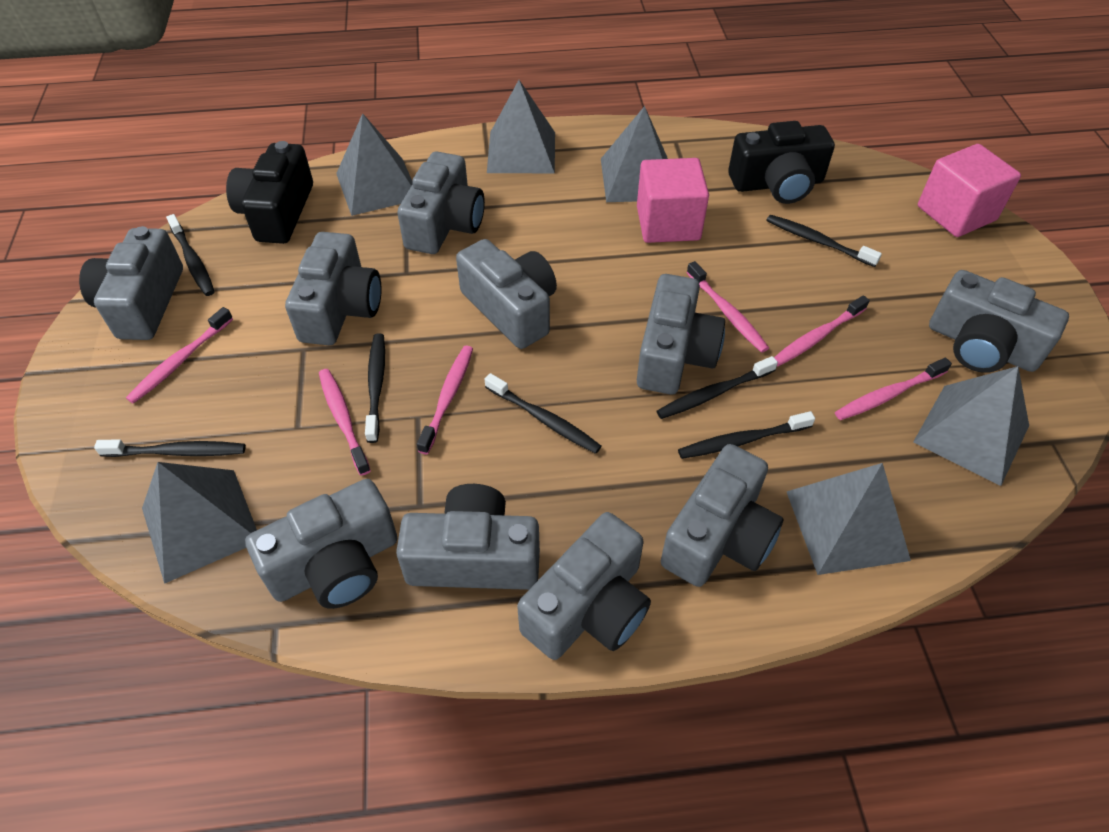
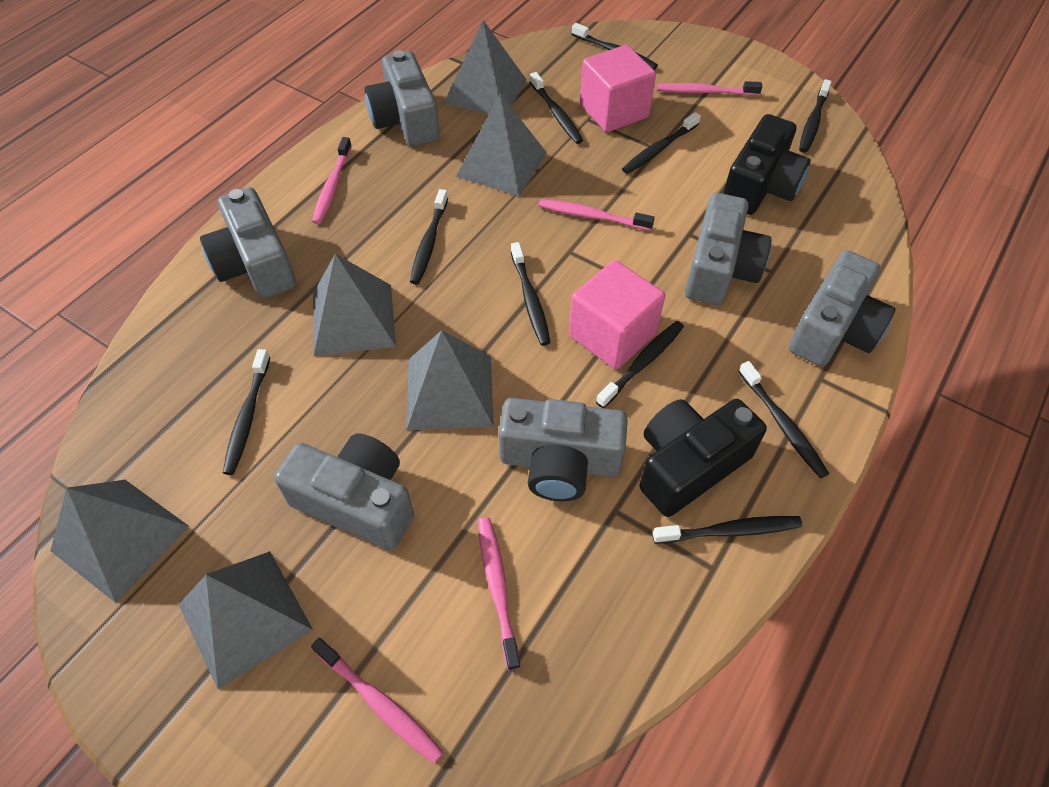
black toothbrush: 7 -> 10
grey camera: 10 -> 6
pink toothbrush: 6 -> 5

